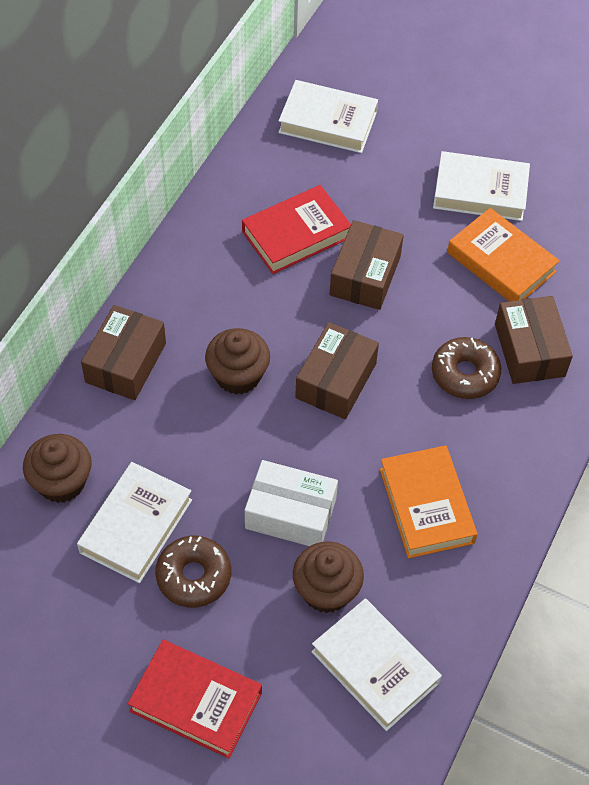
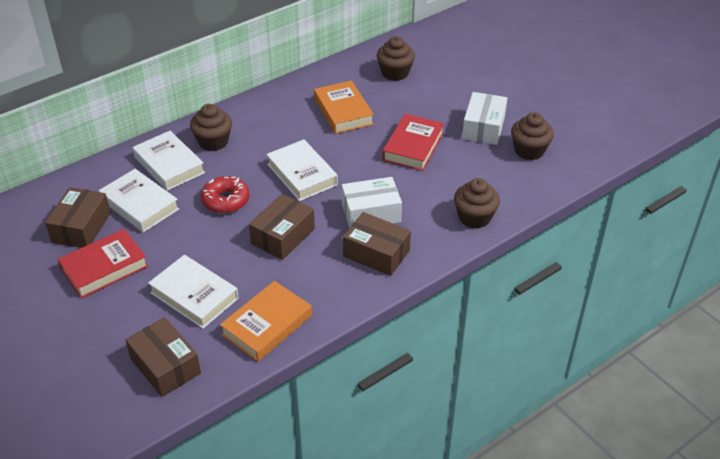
brown cupcake: 3 -> 4
brown donut: 2 -> 0
red donut: 0 -> 1
white box: 1 -> 2

